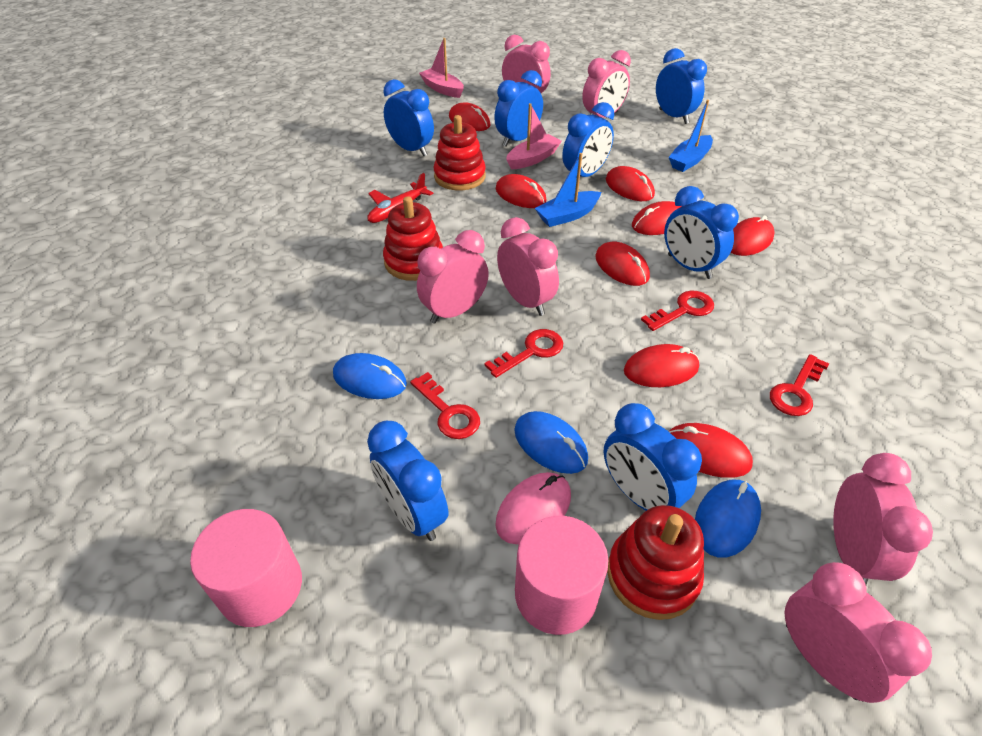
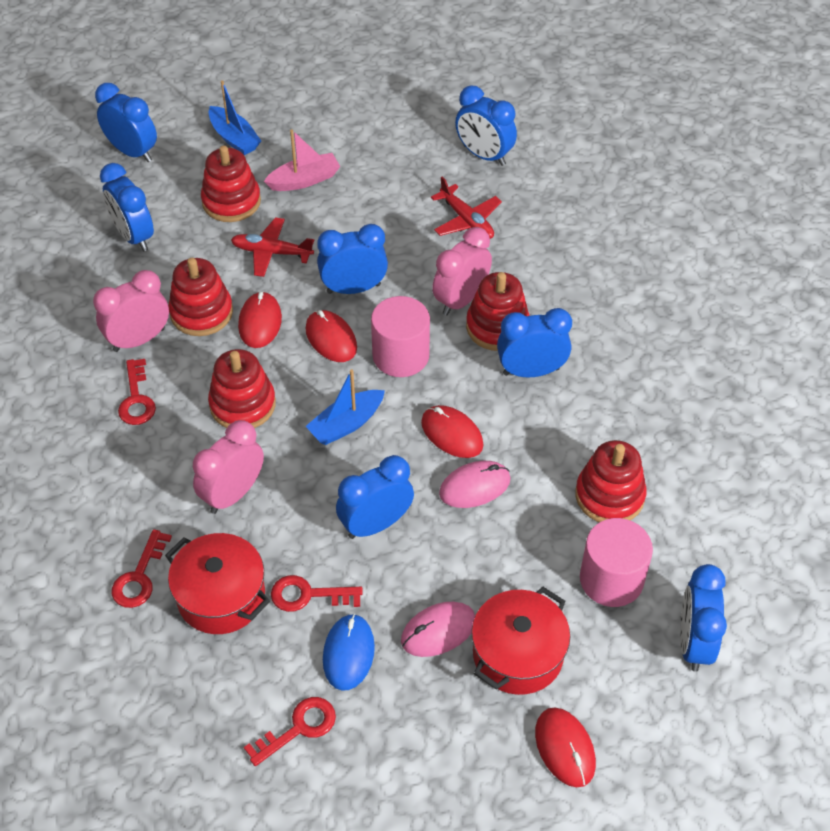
blue mouse: 3 -> 1
pink boat: 2 -> 1
pink clock: 6 -> 3
pink mouse: 1 -> 2
red mouse: 8 -> 4
red plane: 1 -> 2
red pot: 0 -> 2
red stacking toy: 3 -> 5

